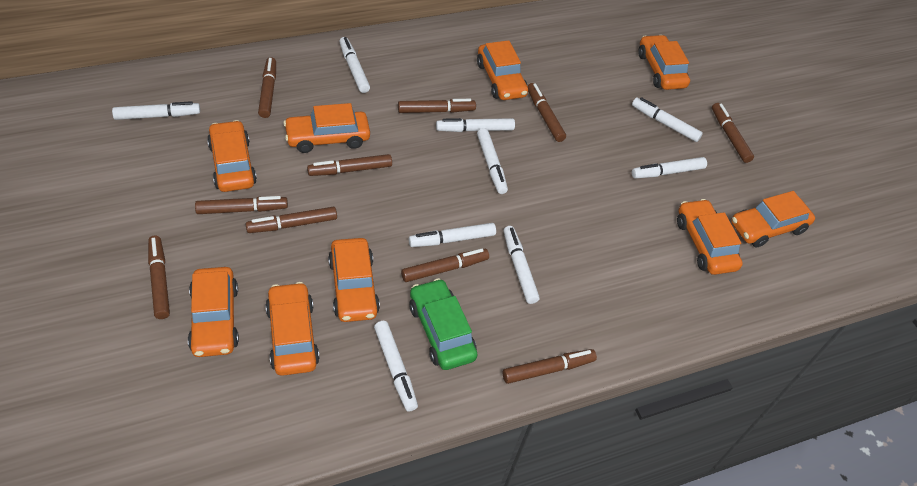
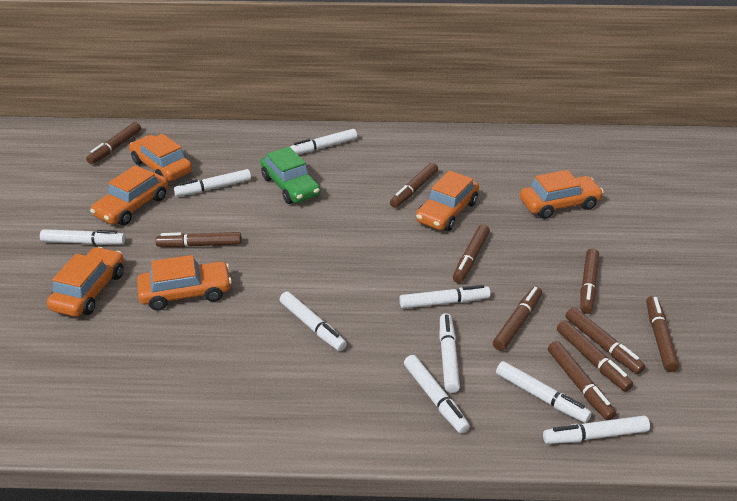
orange car: 9 -> 6

